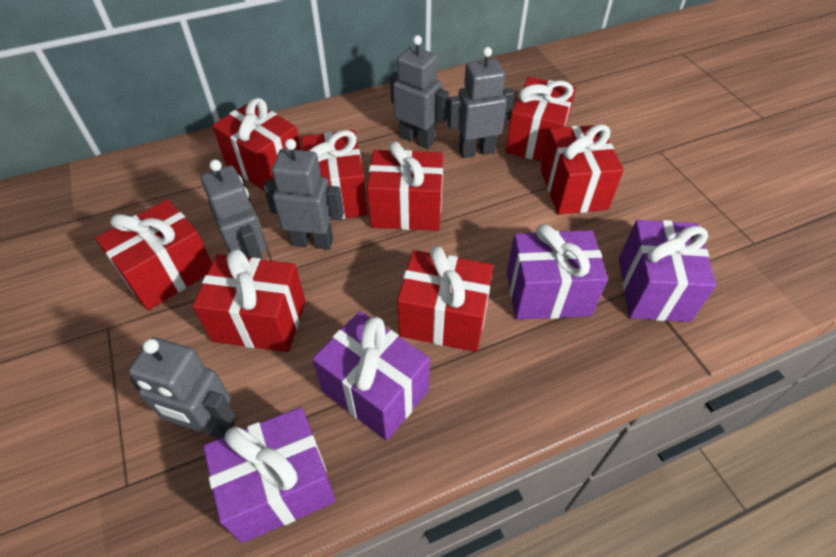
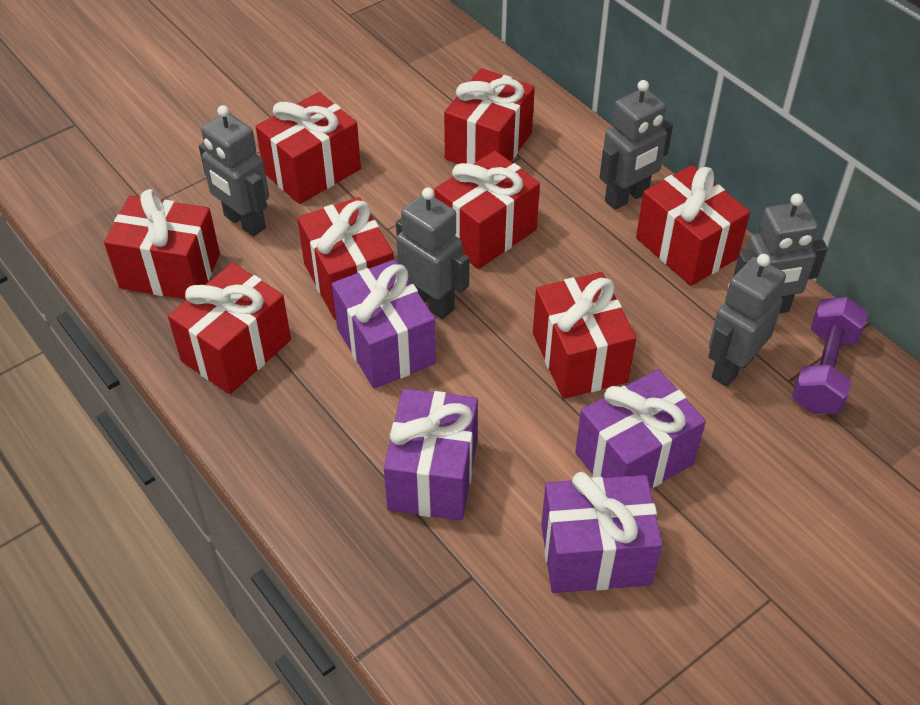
purple dumbbell: 0 -> 1

